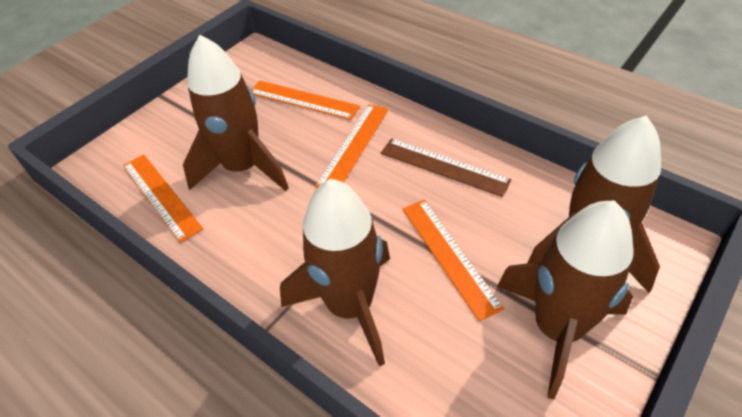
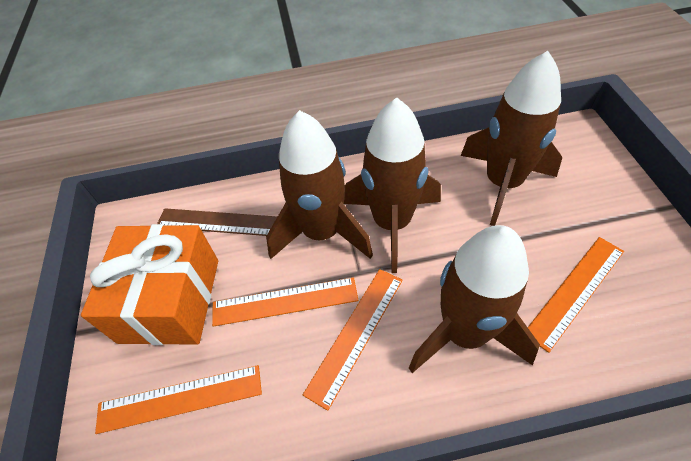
orange gift: 0 -> 1

